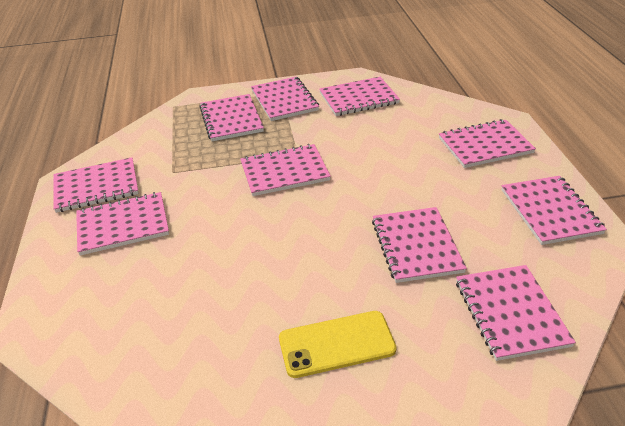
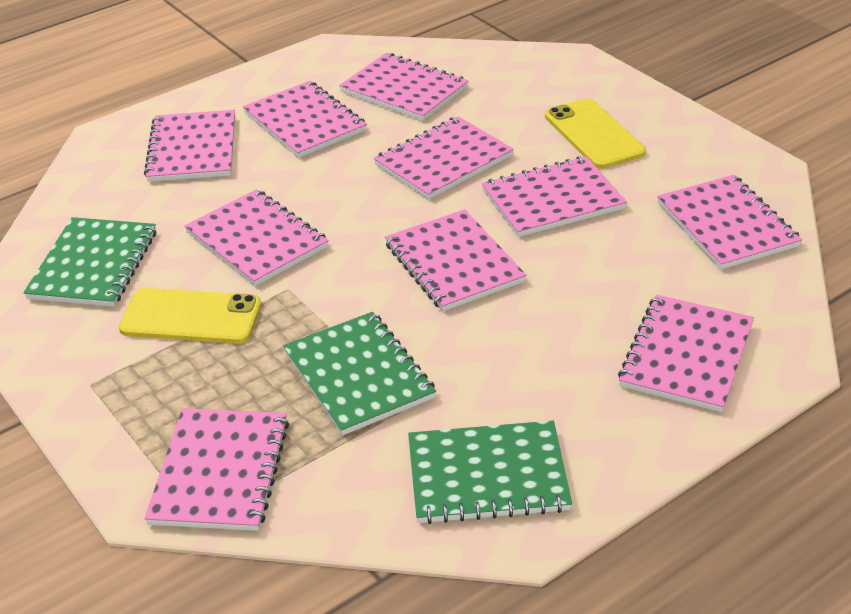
green notebook: 0 -> 3
yellow phone: 1 -> 2

